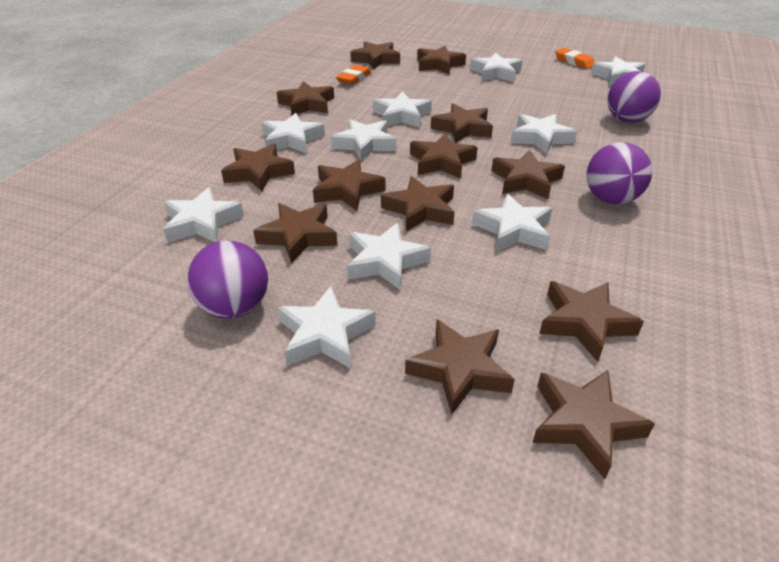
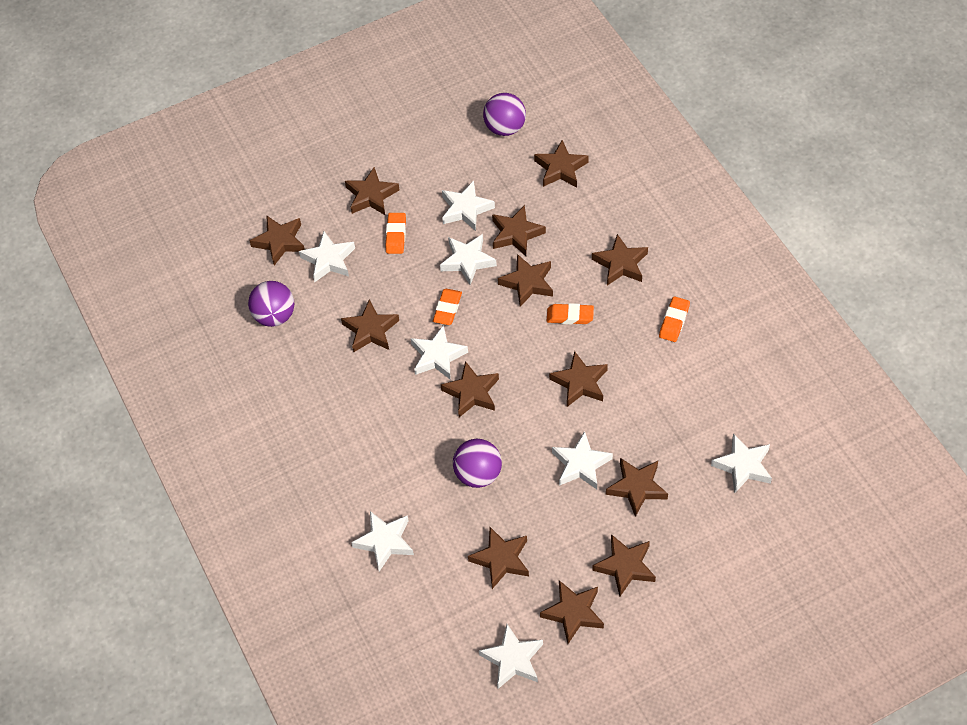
orange eraser: 2 -> 4
white star: 10 -> 8

